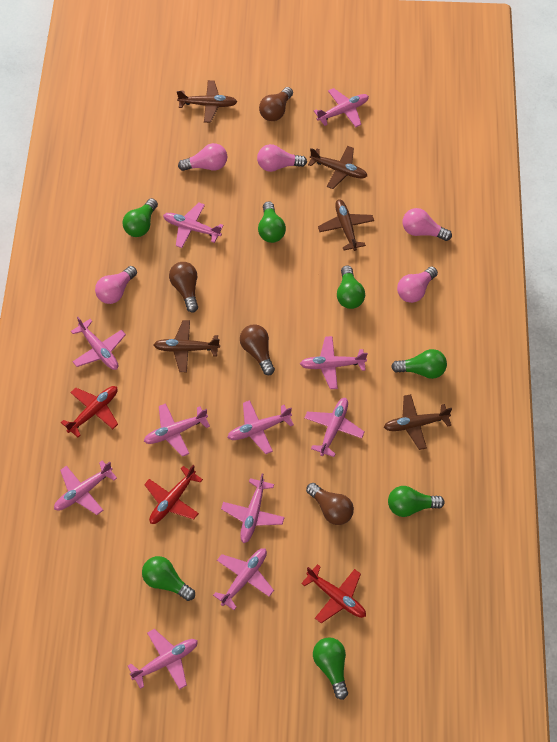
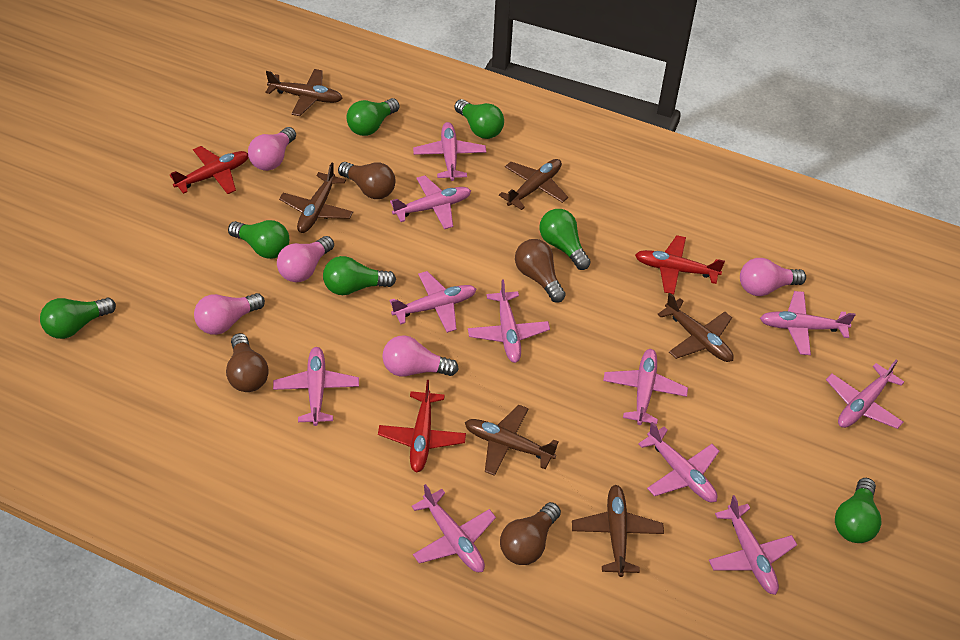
brown plane: 5 -> 6

